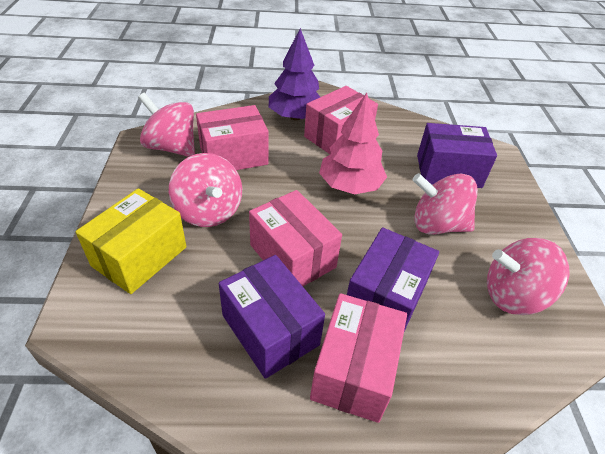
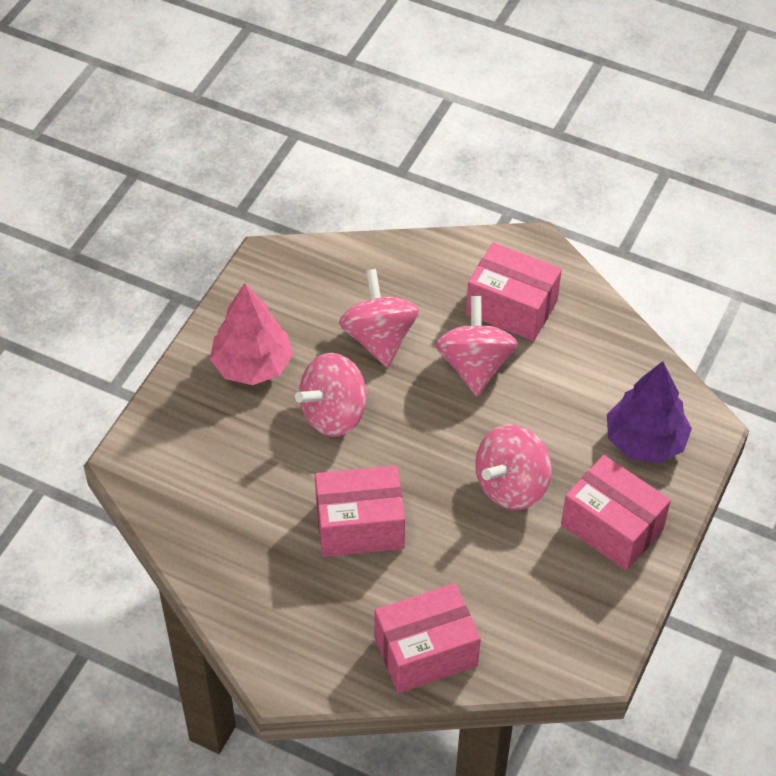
purple box: 3 -> 0
yellow box: 1 -> 0

